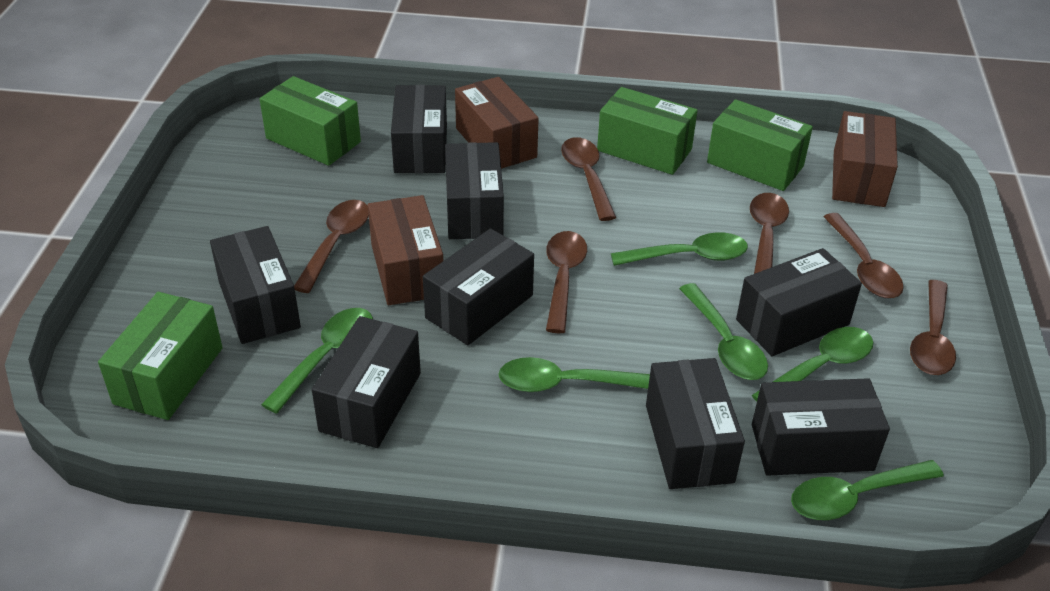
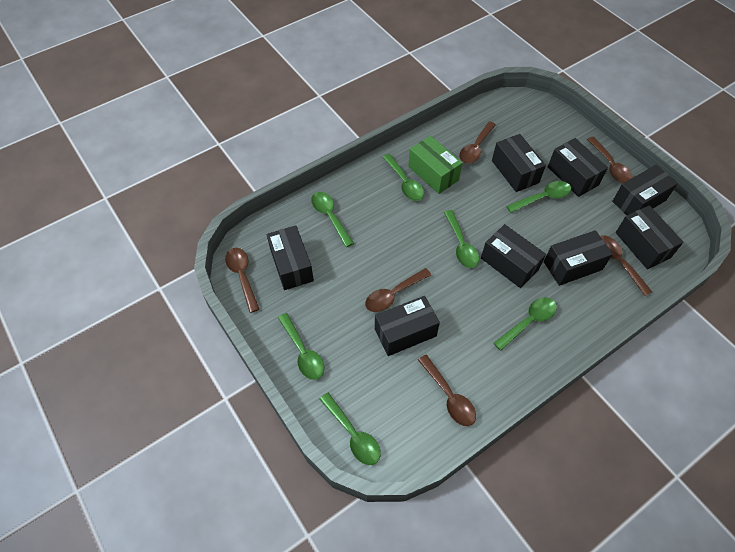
brown box: 3 -> 0
green box: 4 -> 1
green spoon: 6 -> 7

